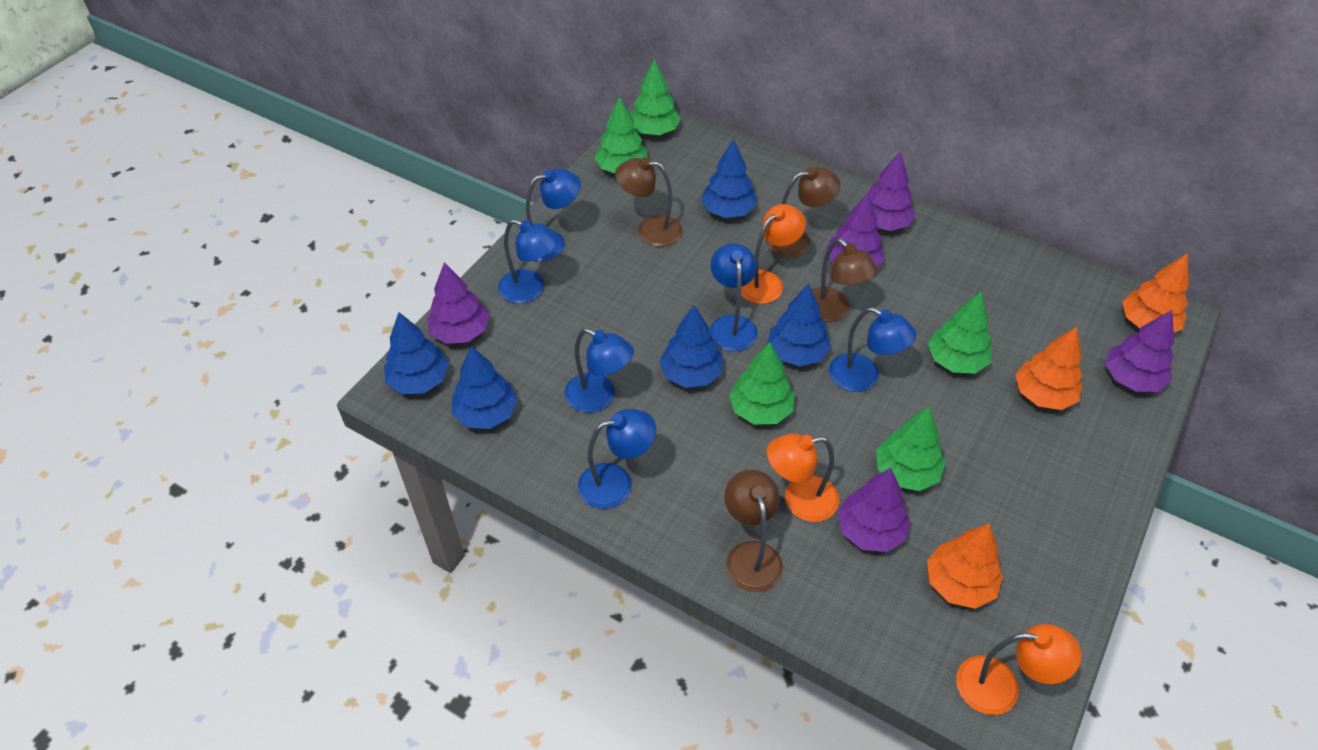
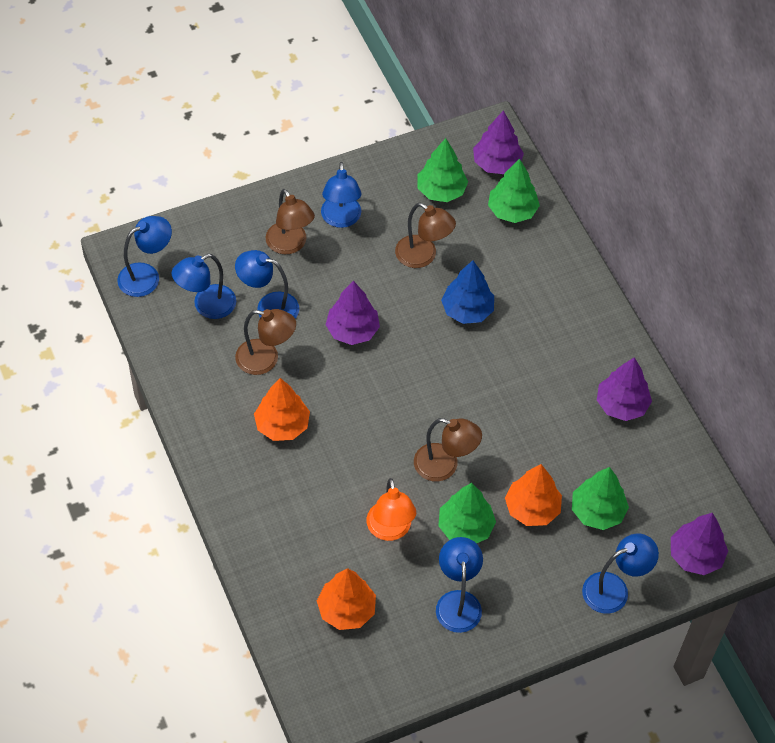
blue tree: 5 -> 1
green tree: 5 -> 4
orange lamp: 3 -> 1
purple tree: 5 -> 4

